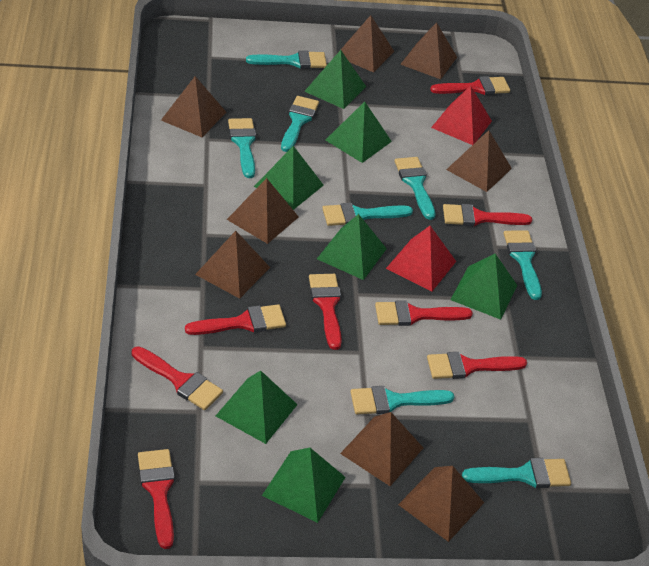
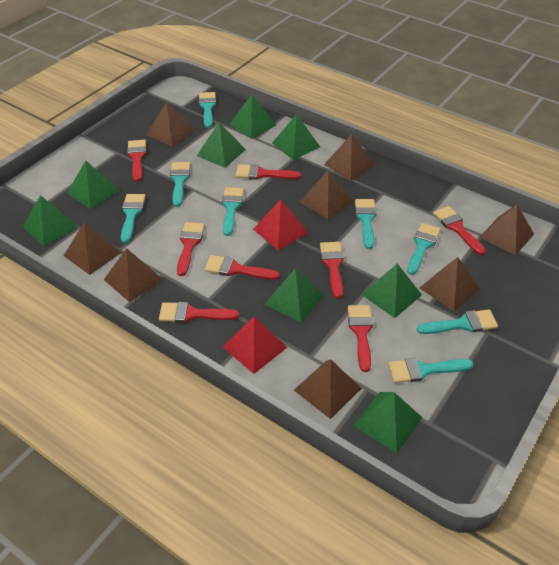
green pyramid: 7 -> 8

